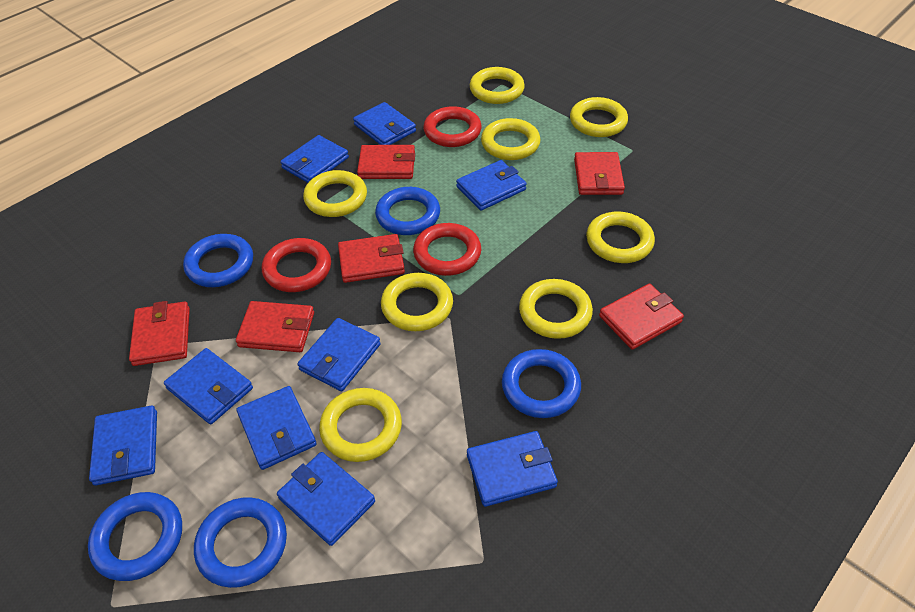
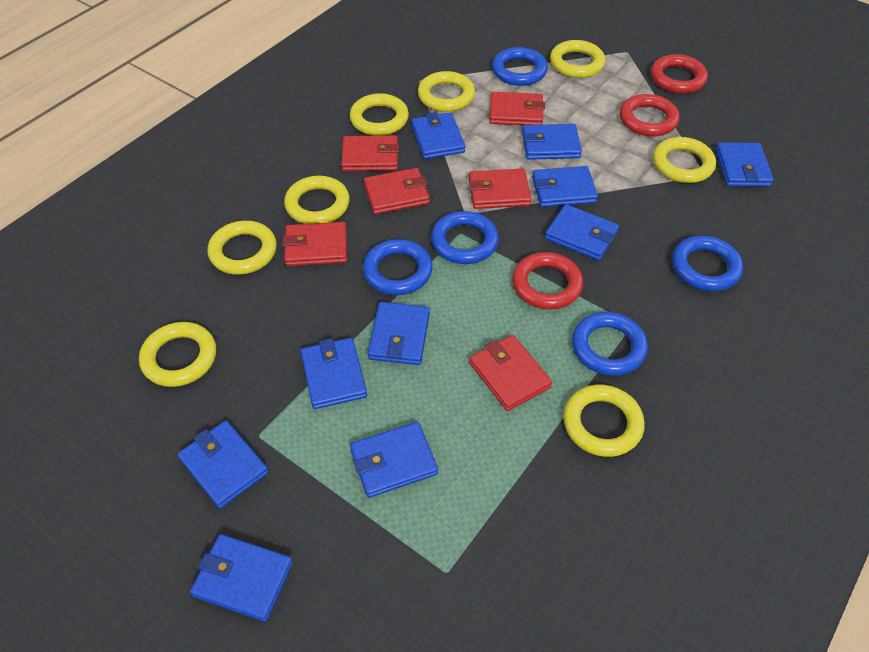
blue wallet: 9 -> 10

